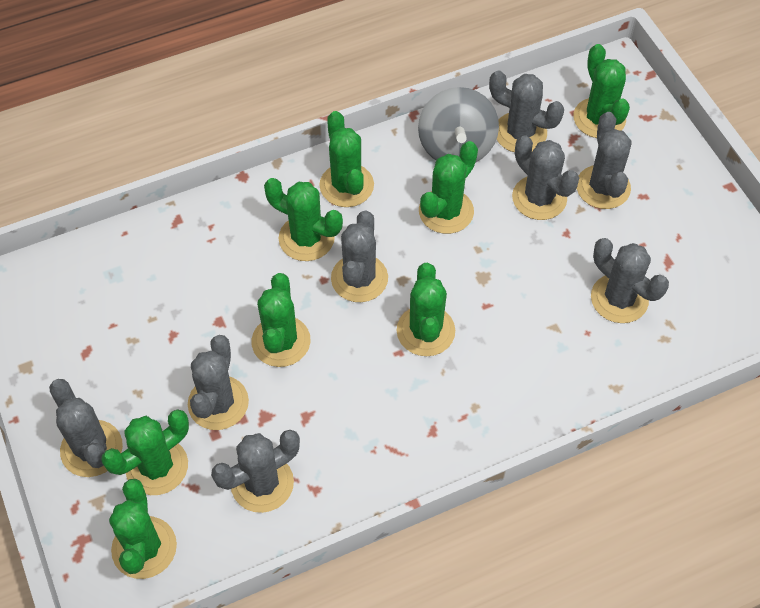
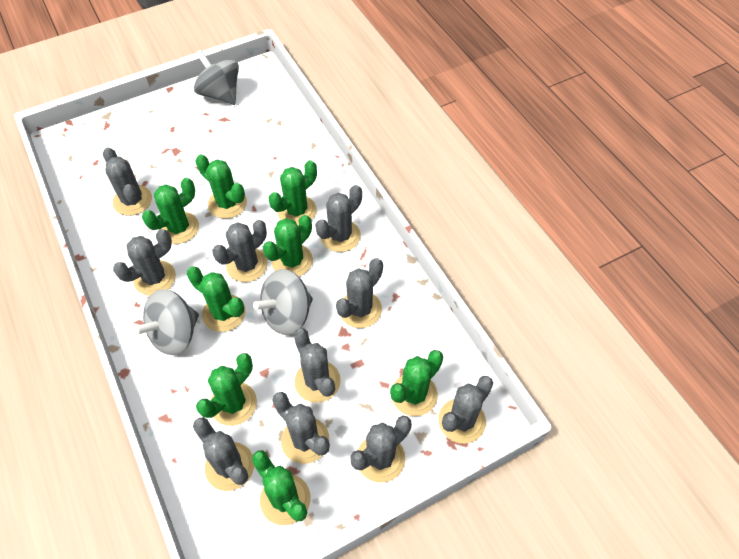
grey cactus: 8 -> 10
grey spinning top: 1 -> 3

